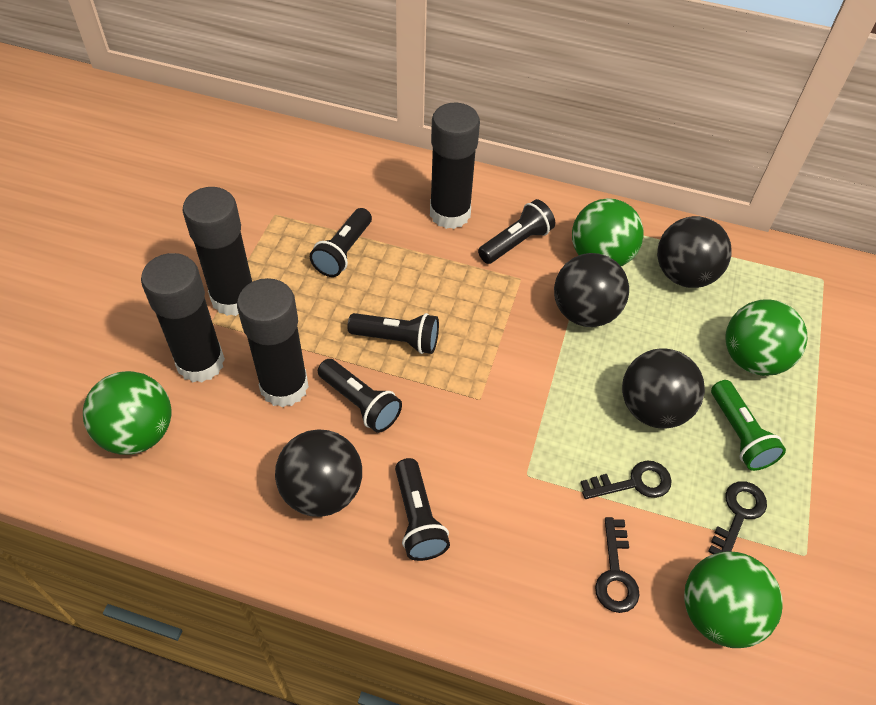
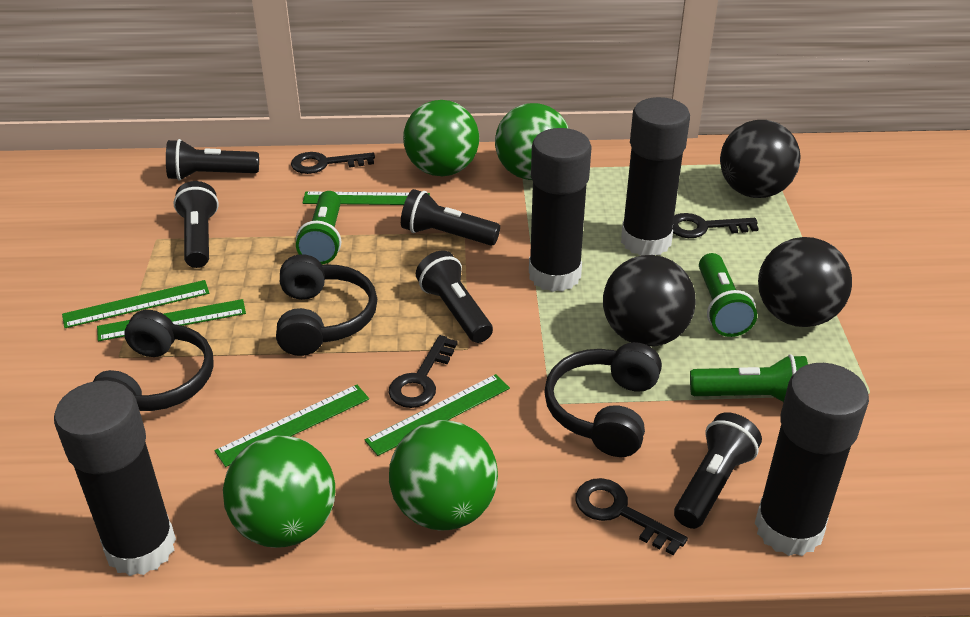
black ball: 4 -> 3
black headphones: 0 -> 3
black key: 3 -> 4
green flashlight: 1 -> 3
green ruler: 0 -> 5

